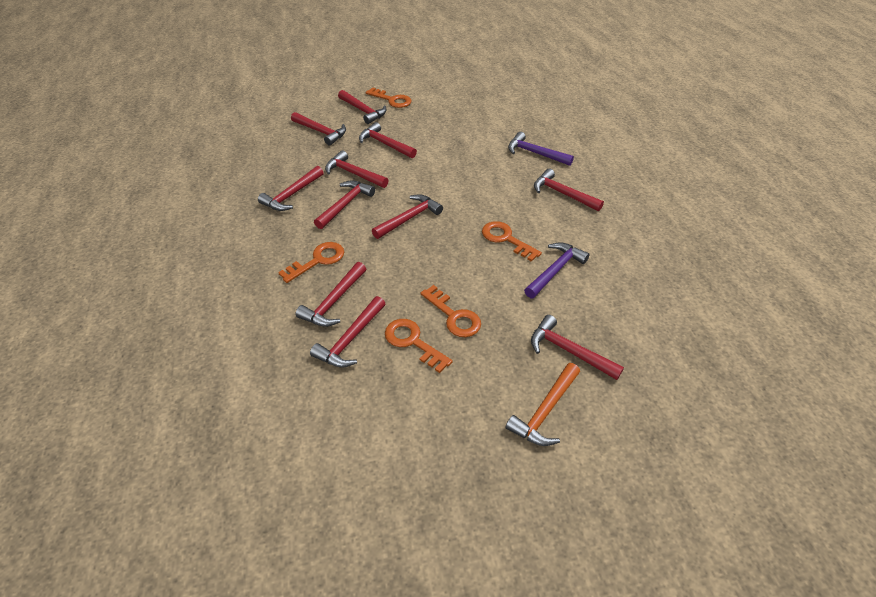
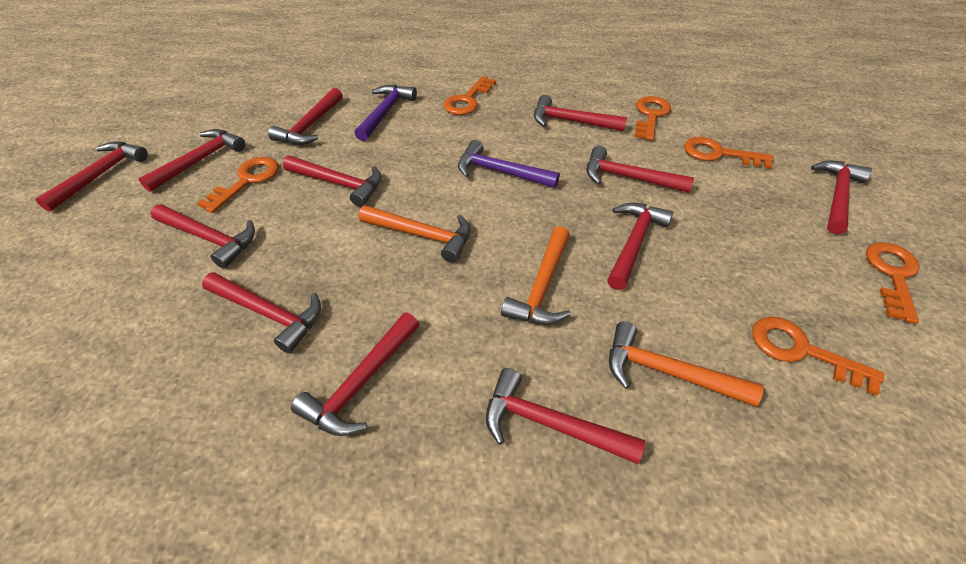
orange hammer: 1 -> 3
orange key: 5 -> 6
red hammer: 11 -> 12

